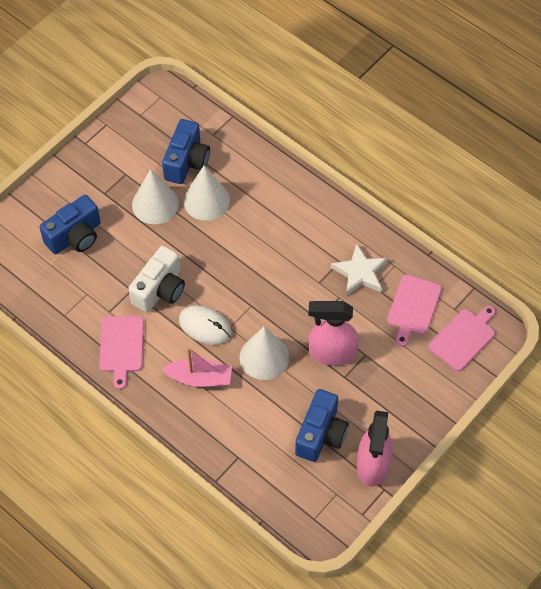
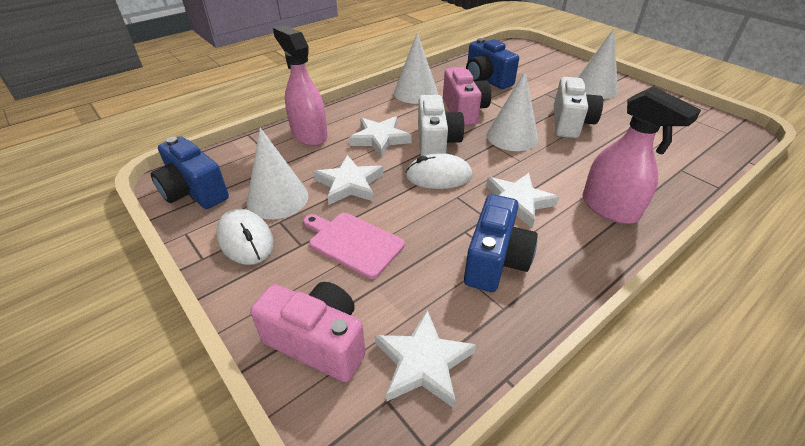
pink boat: 1 -> 0
pink camera: 0 -> 2
pink cutting board: 3 -> 1
white camera: 1 -> 2
white cone: 3 -> 4
white mouse: 1 -> 2
white star: 1 -> 4

